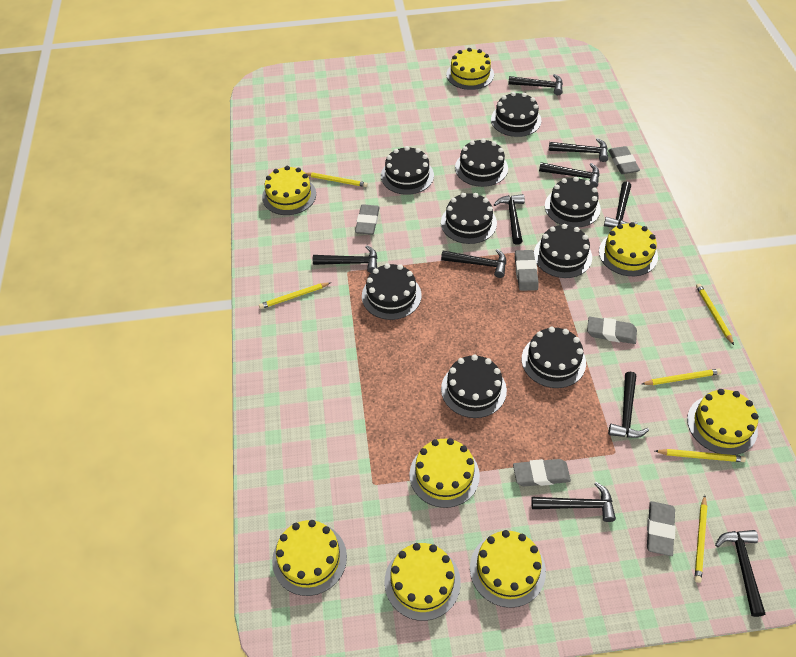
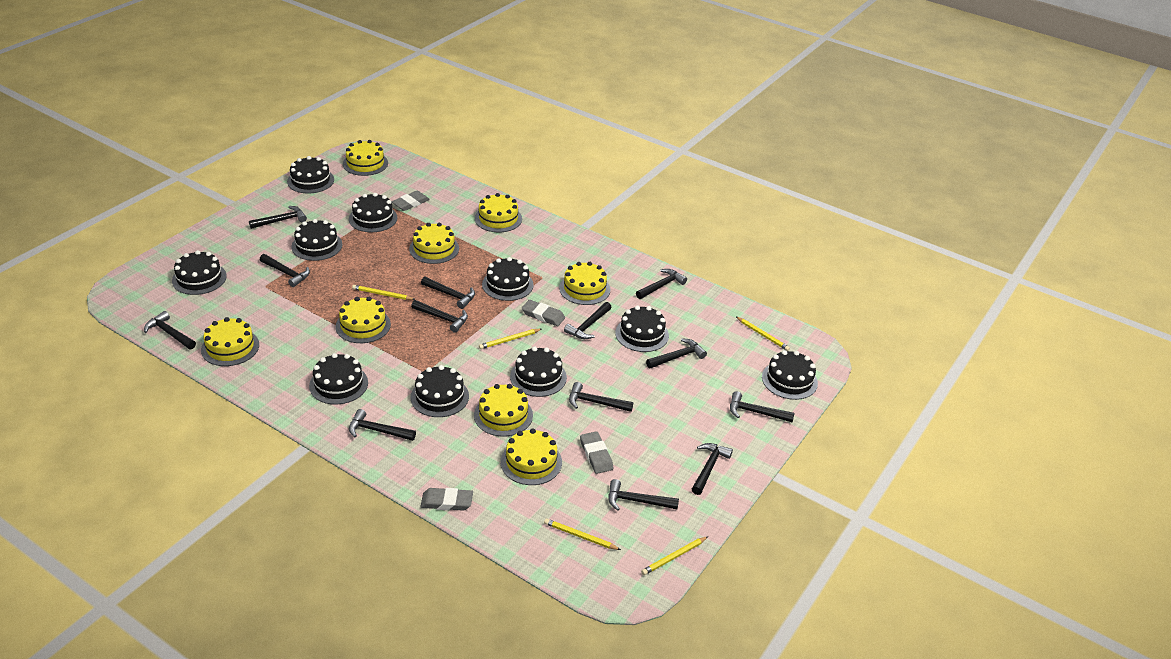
black cake: 9 -> 10
black hammer: 10 -> 13
grey eraser: 6 -> 4
yellow pencil: 6 -> 5

